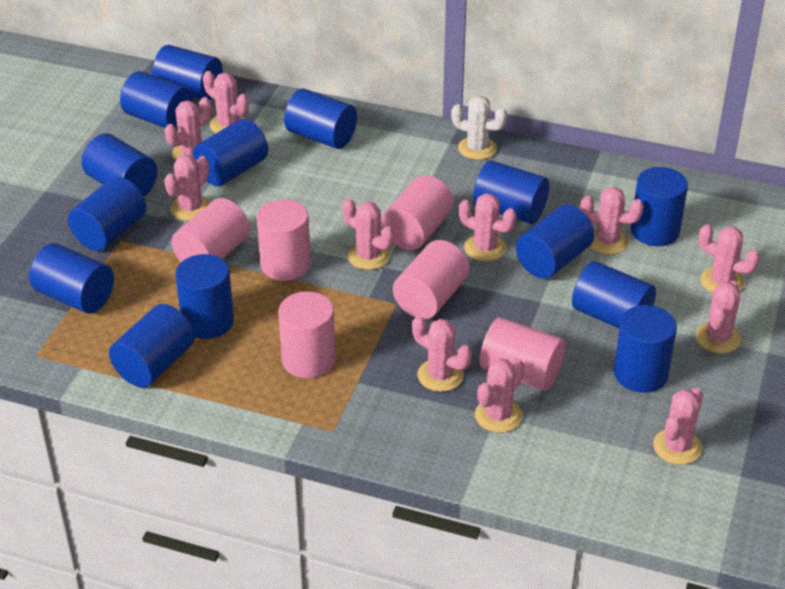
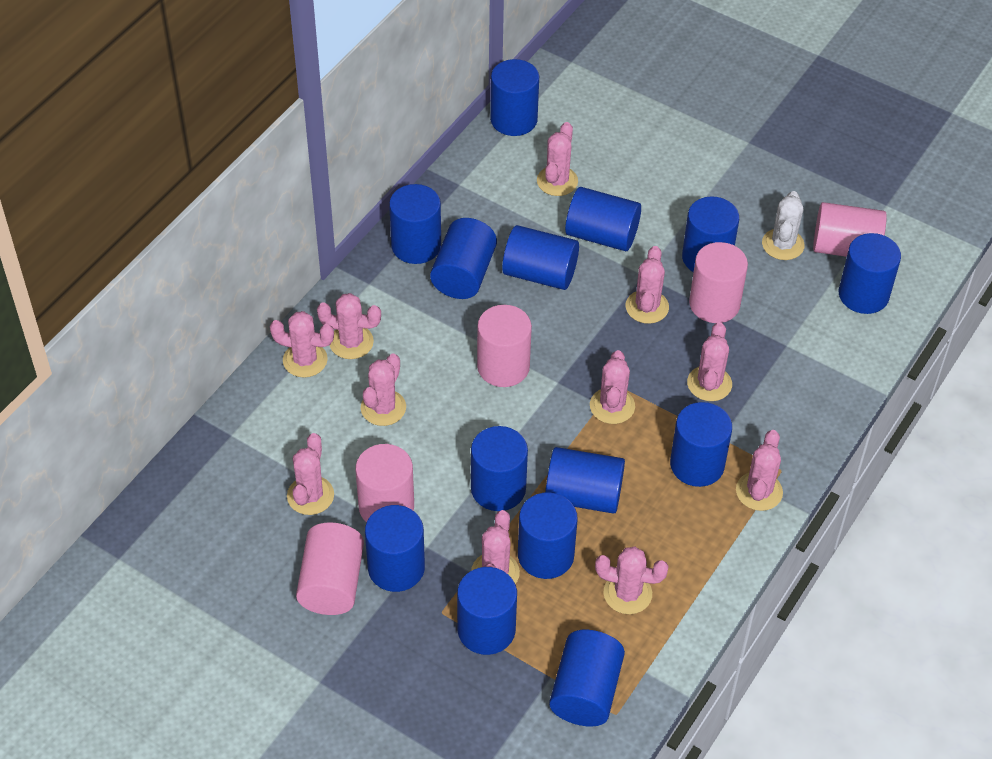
pink cylinder: 6 -> 5

